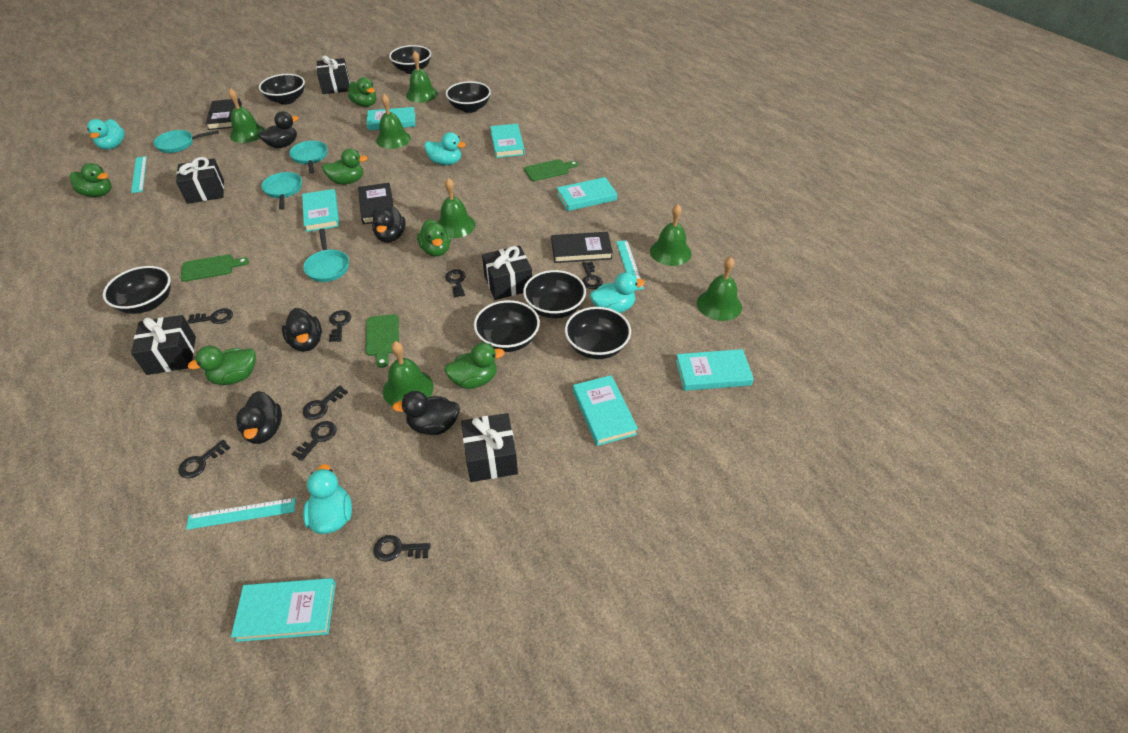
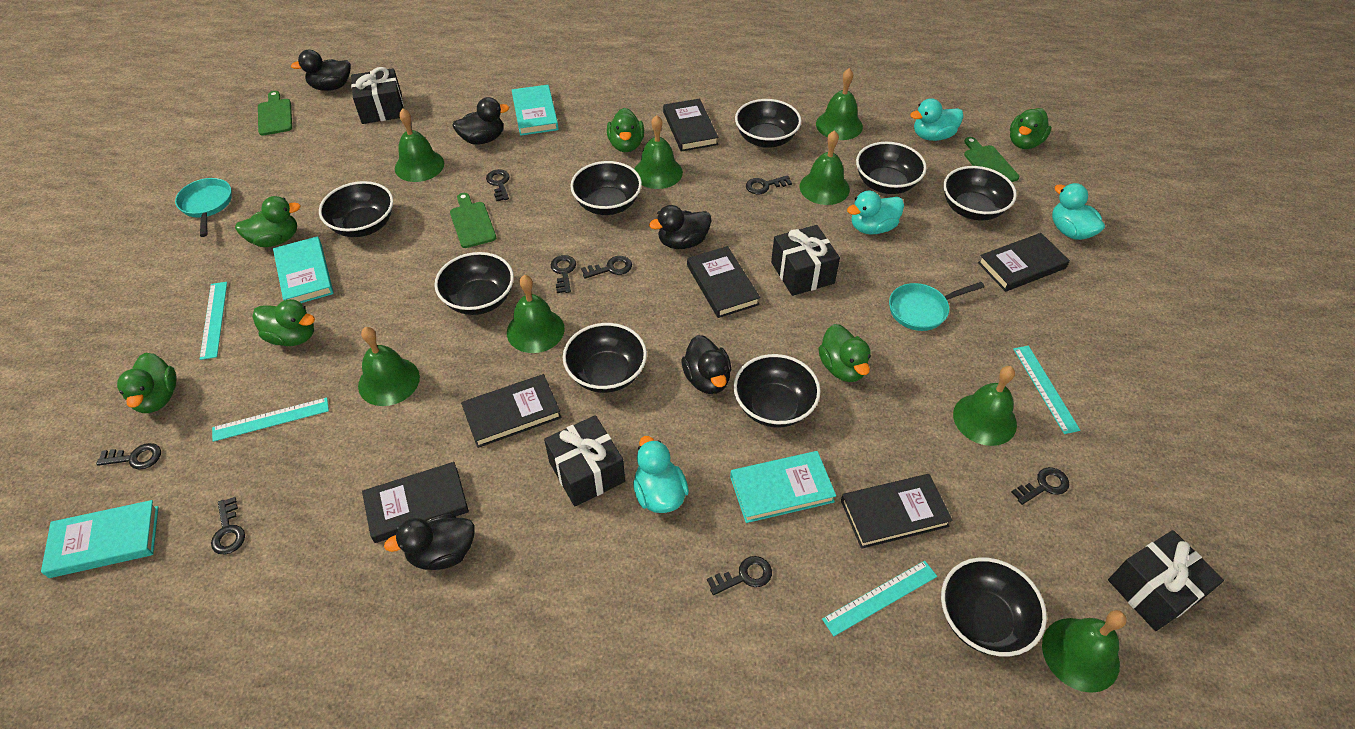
black book: 3 -> 6
black bowl: 7 -> 9
black gift: 5 -> 4
green bell: 7 -> 8
turquoise book: 7 -> 4
turquoise pan: 4 -> 2
turquoise ruler: 3 -> 4

